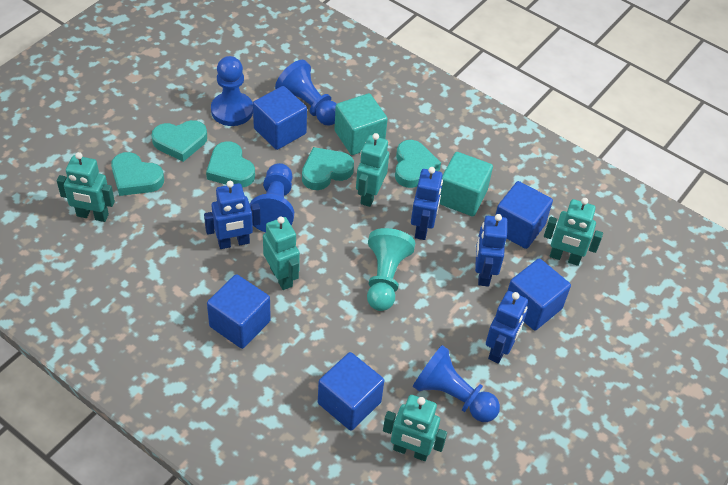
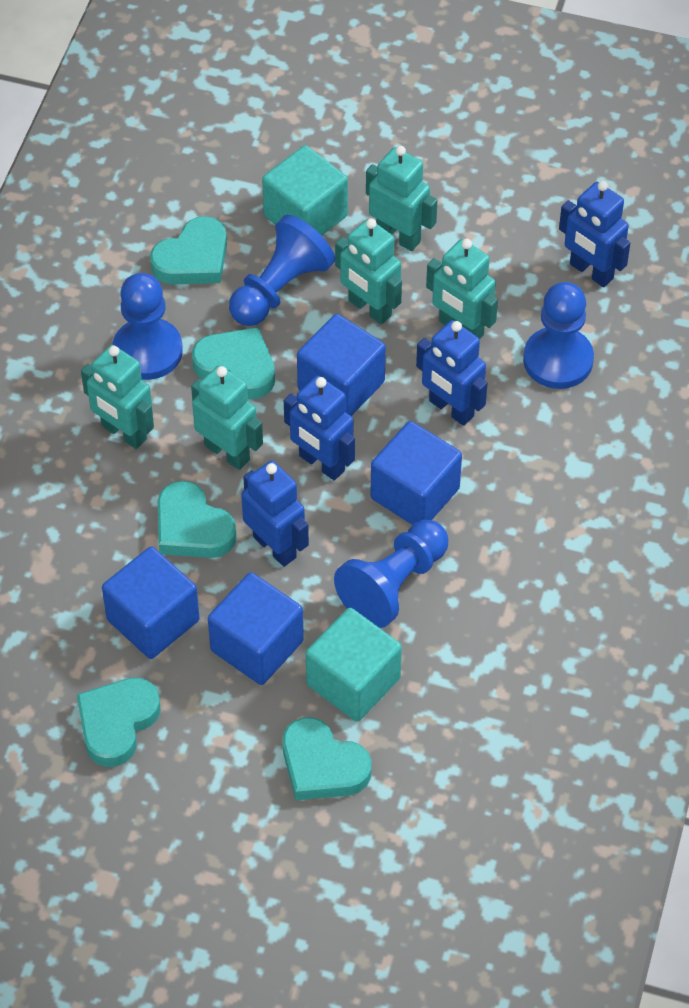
blue cube: 5 -> 4
turquoise pawn: 1 -> 0

